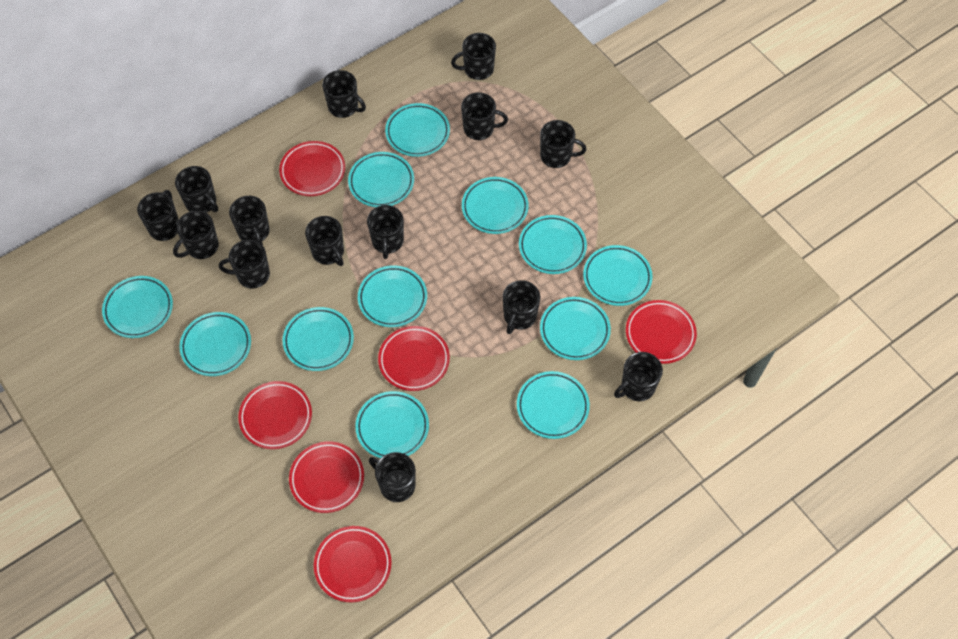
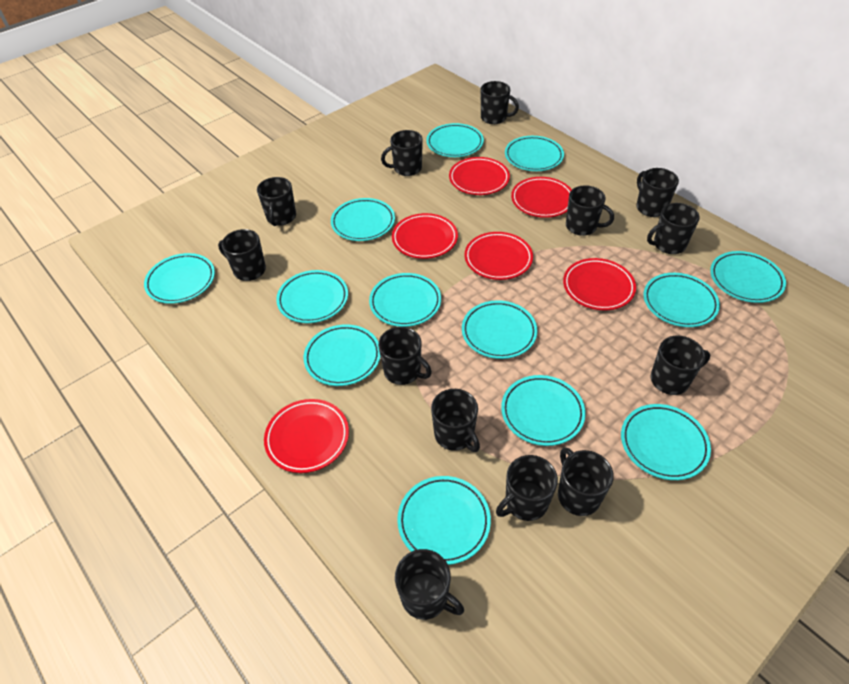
black mug: 14 -> 13
turquoise plate: 12 -> 13

